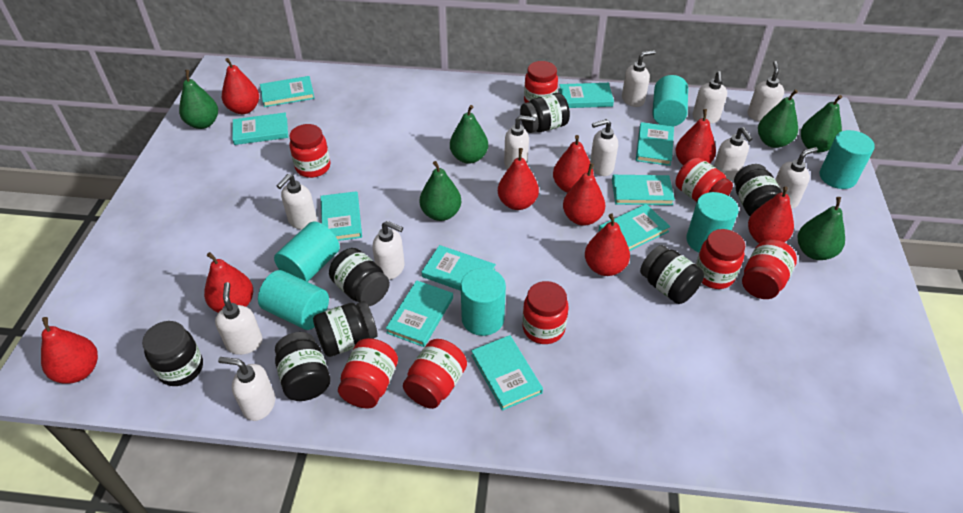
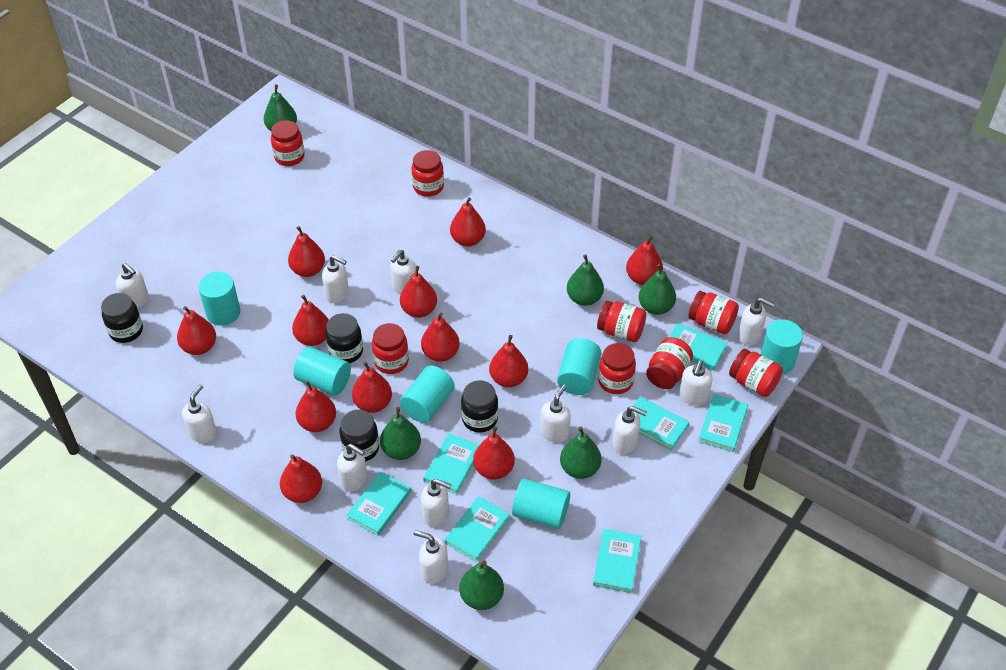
black jar: 7 -> 4
red pear: 9 -> 12
turquoise book: 10 -> 7

